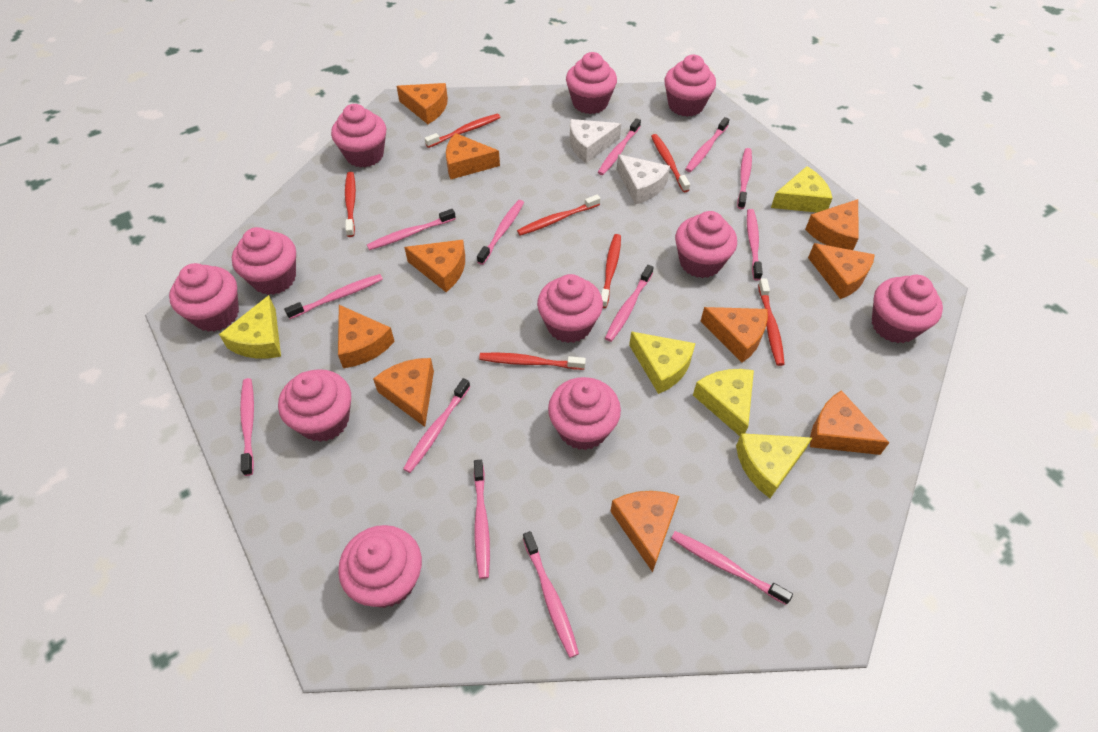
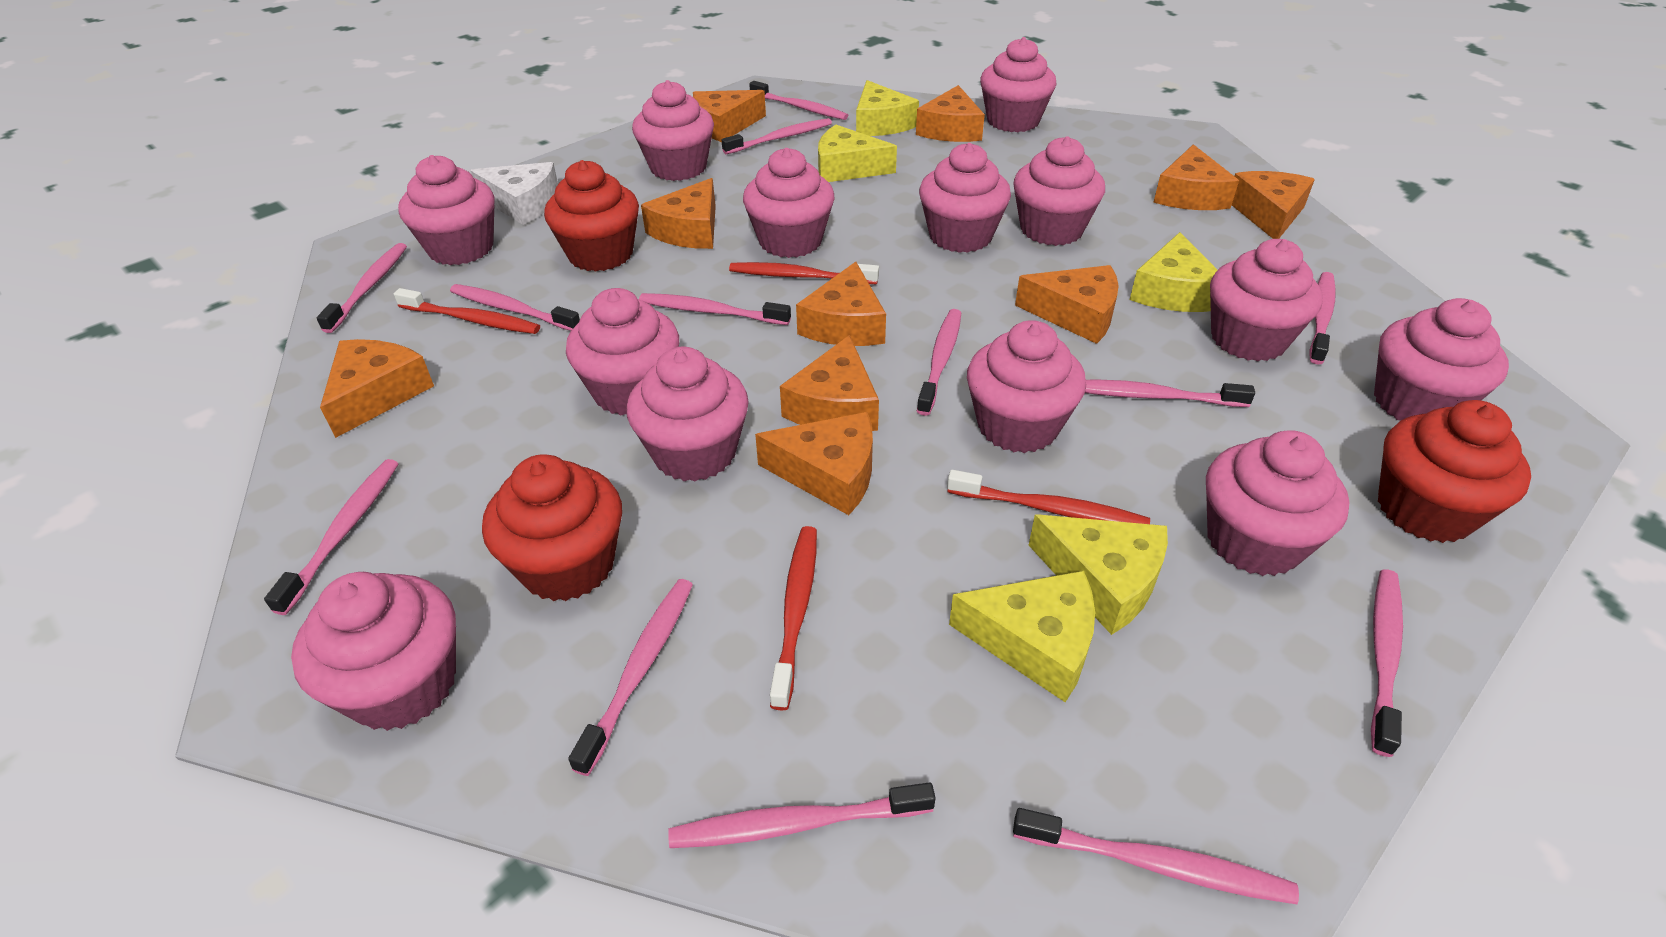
pink cupcake: 11 -> 13
red cupcake: 0 -> 3
red toothbrush: 7 -> 4
white cheese: 2 -> 1

